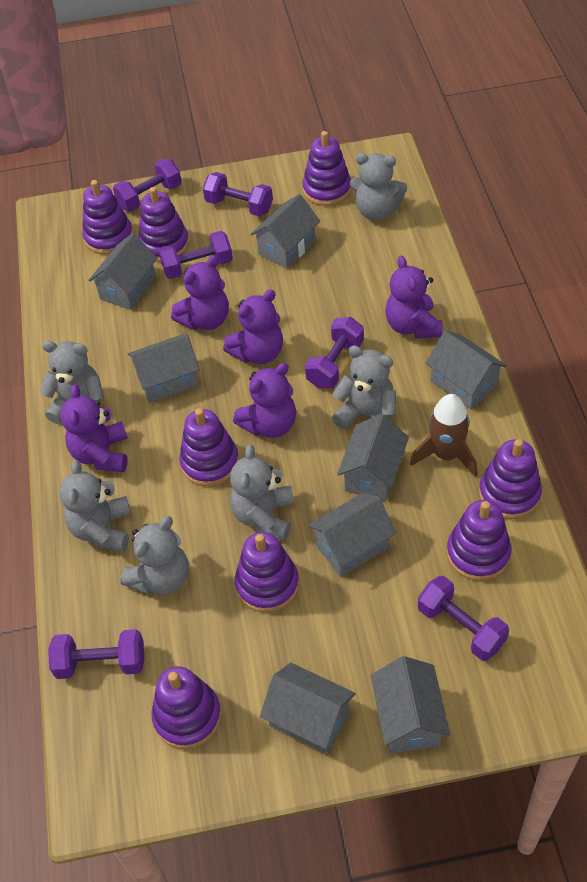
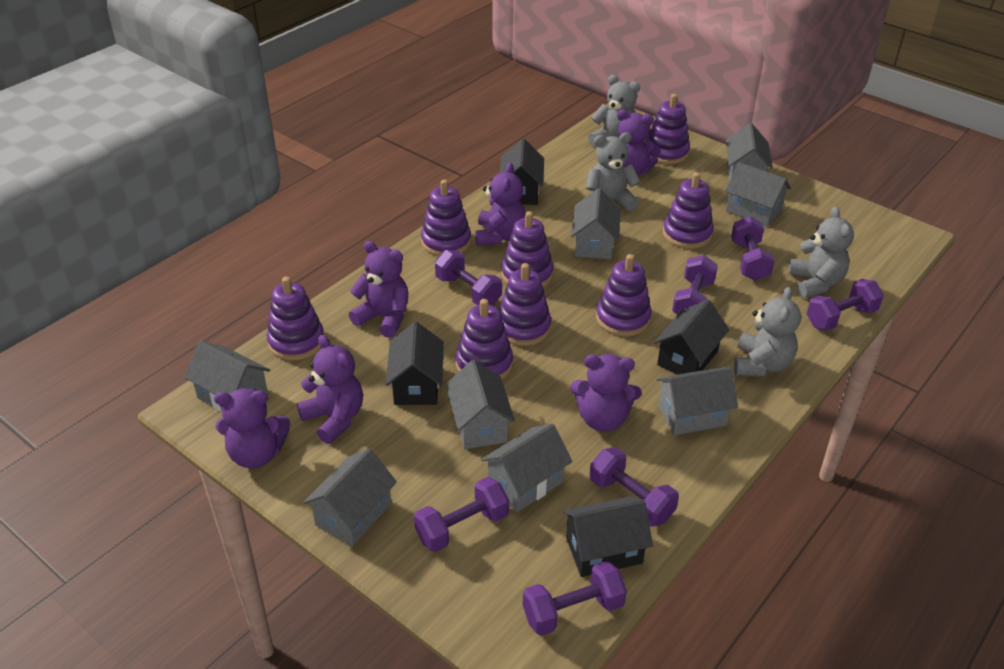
black house: 0 -> 4
brown rocket: 1 -> 0
grey teddy bear: 6 -> 4
purple dumbbell: 6 -> 7
purple teddy bear: 5 -> 6

